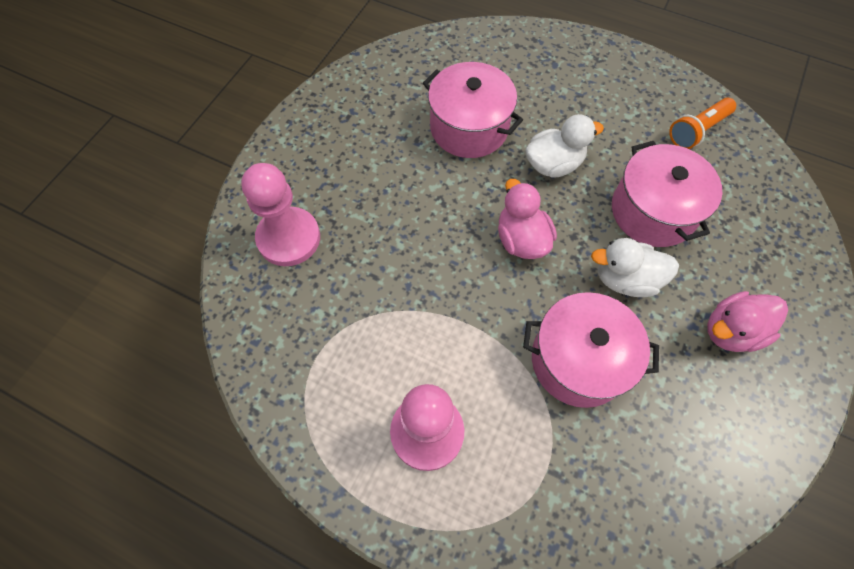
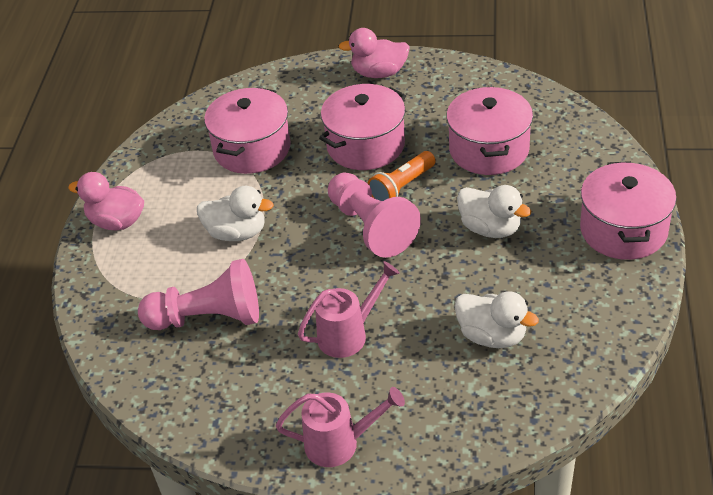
pink pot: 3 -> 4
pink watering can: 0 -> 2
white duck: 2 -> 3

